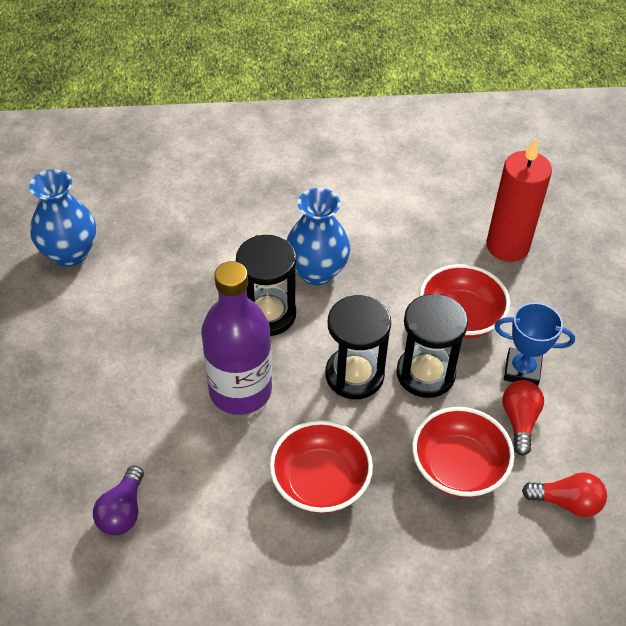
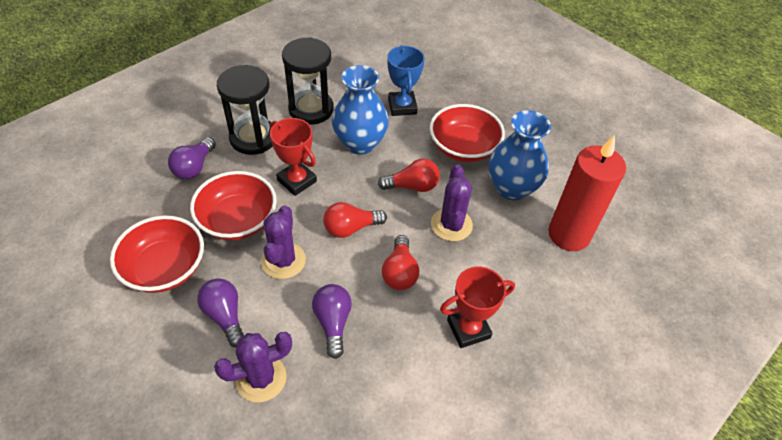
black hourglass: 3 -> 2
purple bottle: 1 -> 0
purple cactus: 0 -> 3
purple light bulb: 1 -> 3
red light bulb: 2 -> 3
red trophy: 0 -> 2

